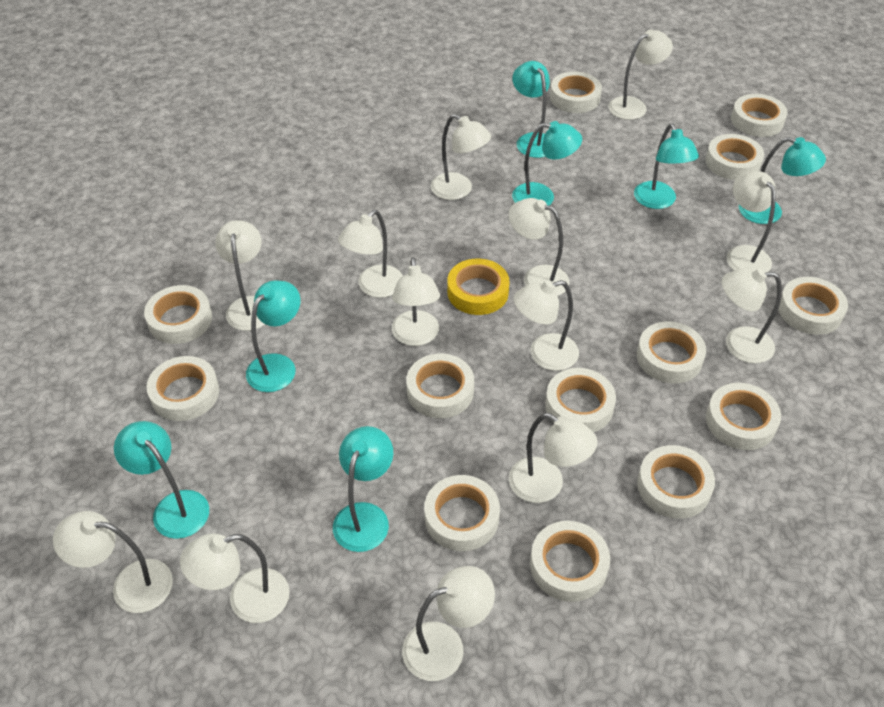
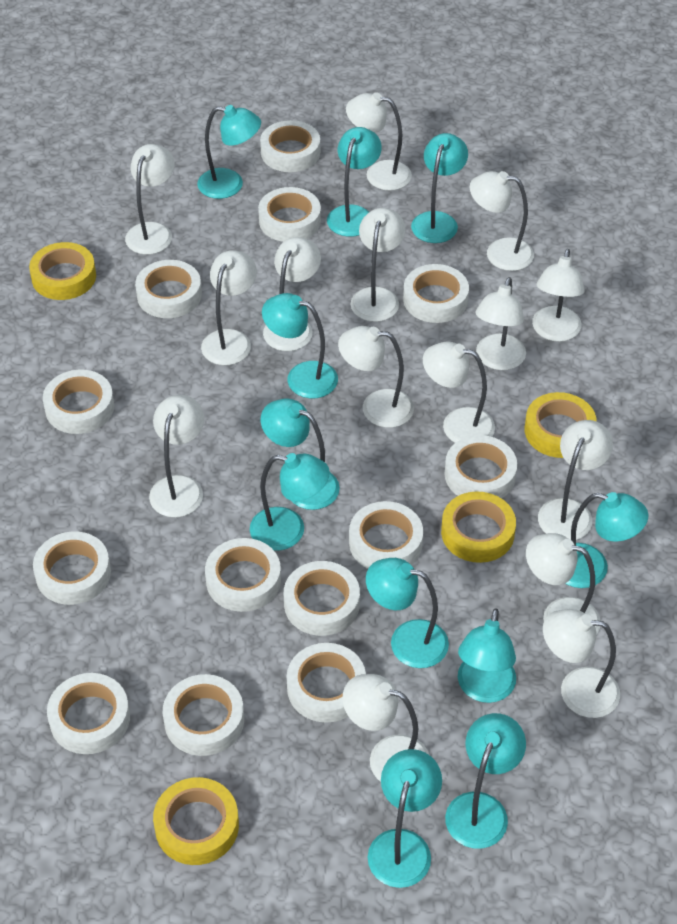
turquoise lamp: 7 -> 11
white lamp: 13 -> 15
yellow tape: 1 -> 4

